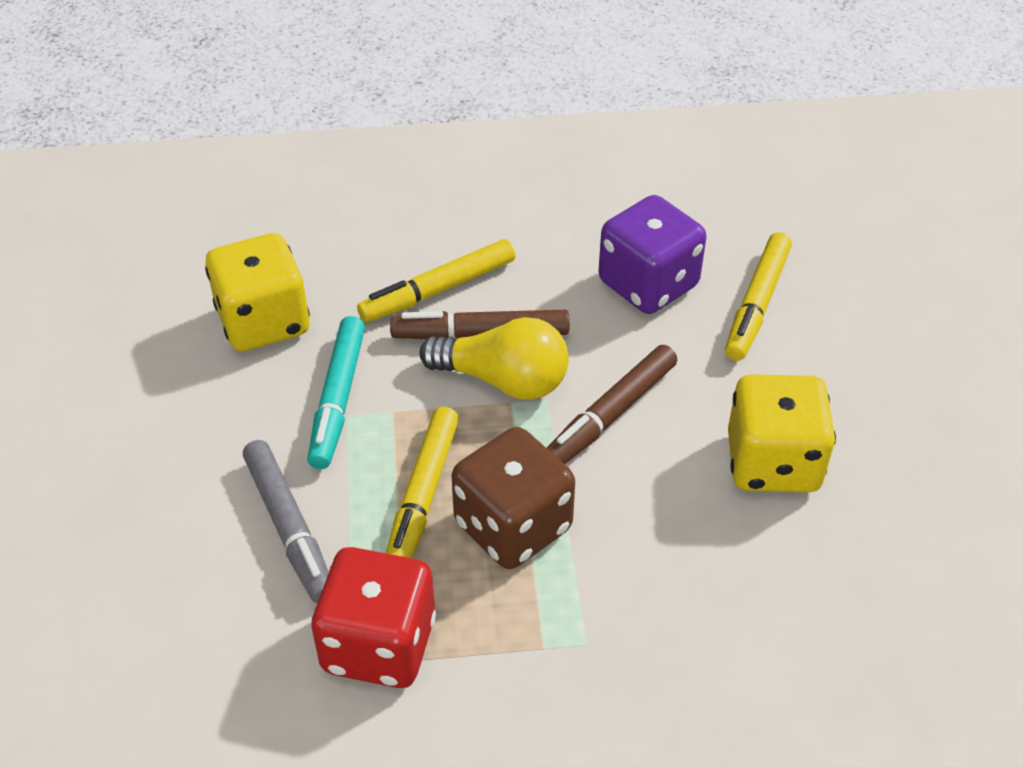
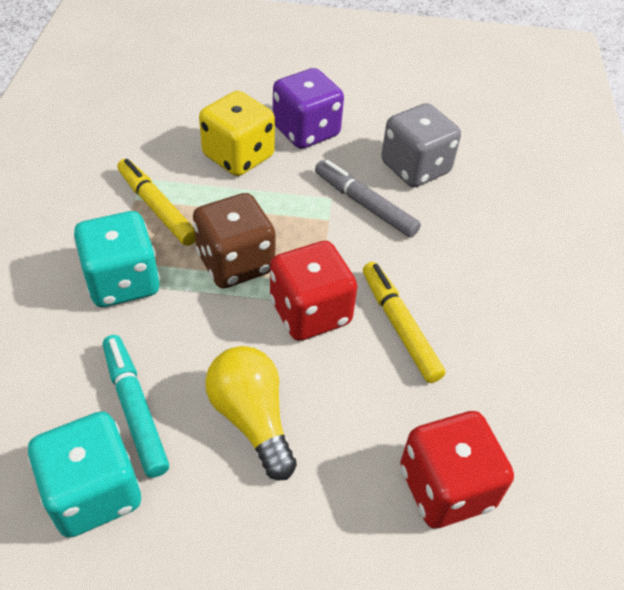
brown marker: 2 -> 0
grey dice: 0 -> 1
red dice: 1 -> 2
turquoise dice: 0 -> 2
yellow dice: 2 -> 1
yellow marker: 3 -> 2

